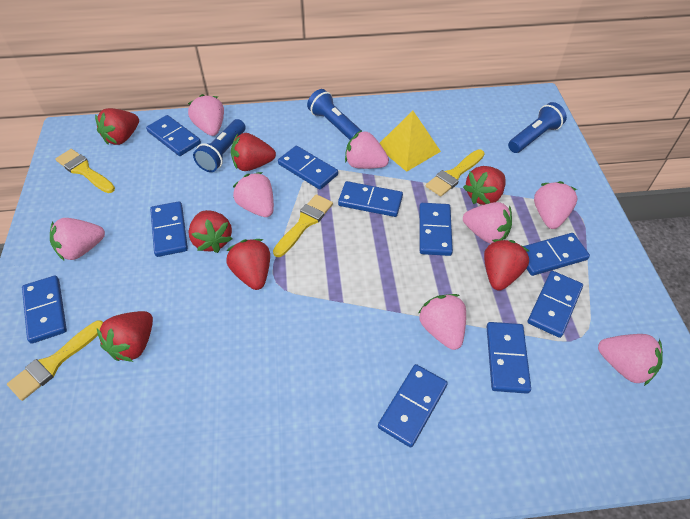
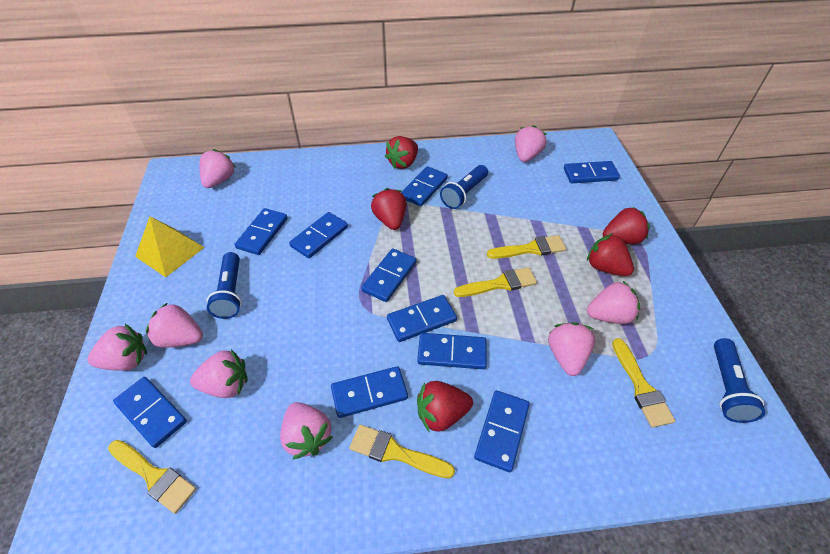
red strawberry: 7 -> 5
yellow brush: 4 -> 5

